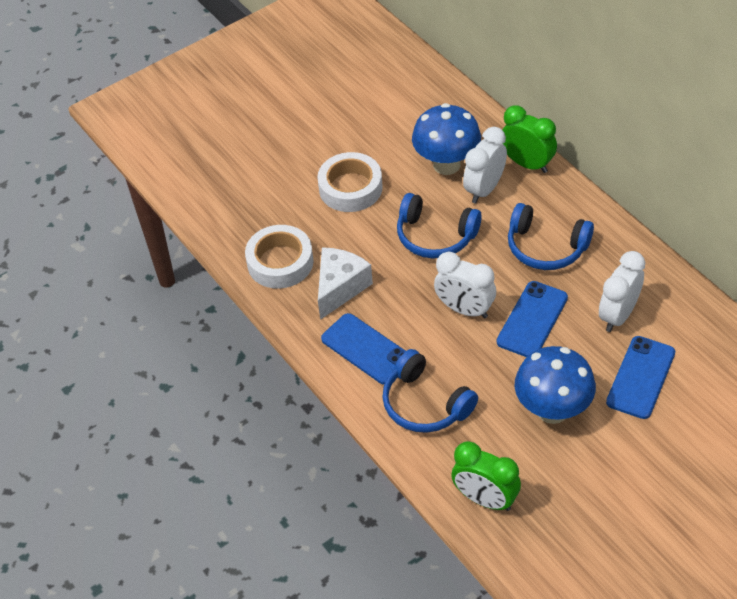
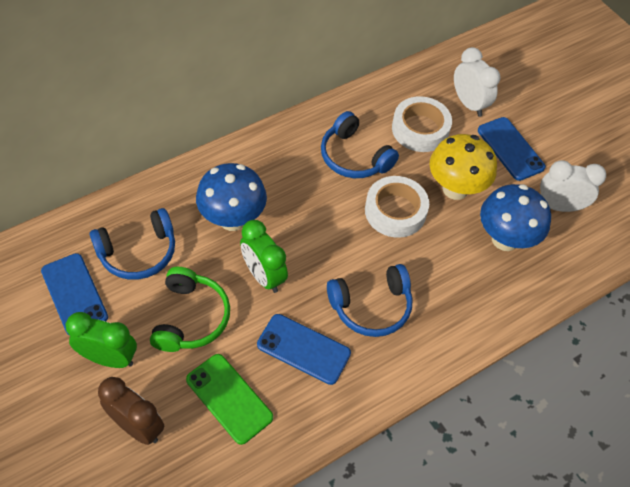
brown clock: 0 -> 1
green headphones: 0 -> 1
green phone: 0 -> 1
white cheese: 1 -> 0
white clock: 3 -> 2
yellow mushroom: 0 -> 1

